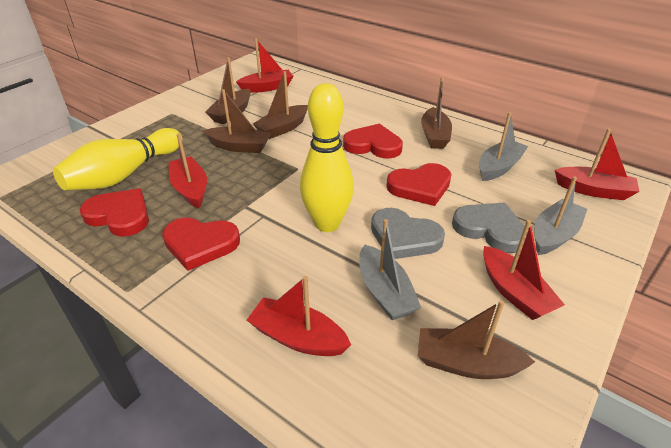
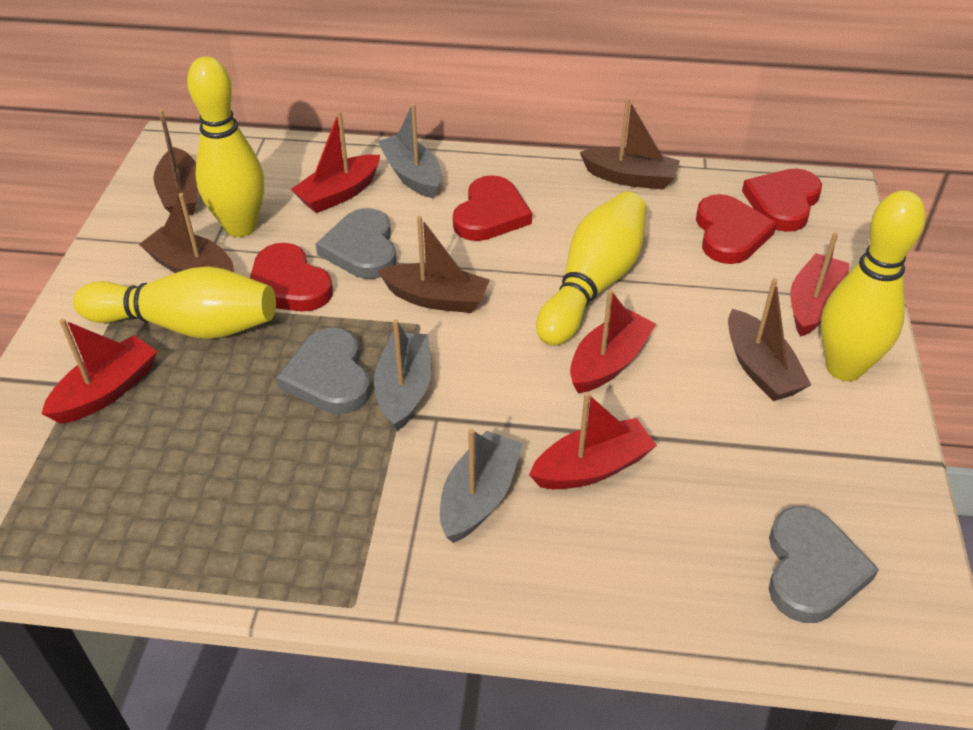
grey heart: 2 -> 3
yellow bowling pin: 2 -> 4

